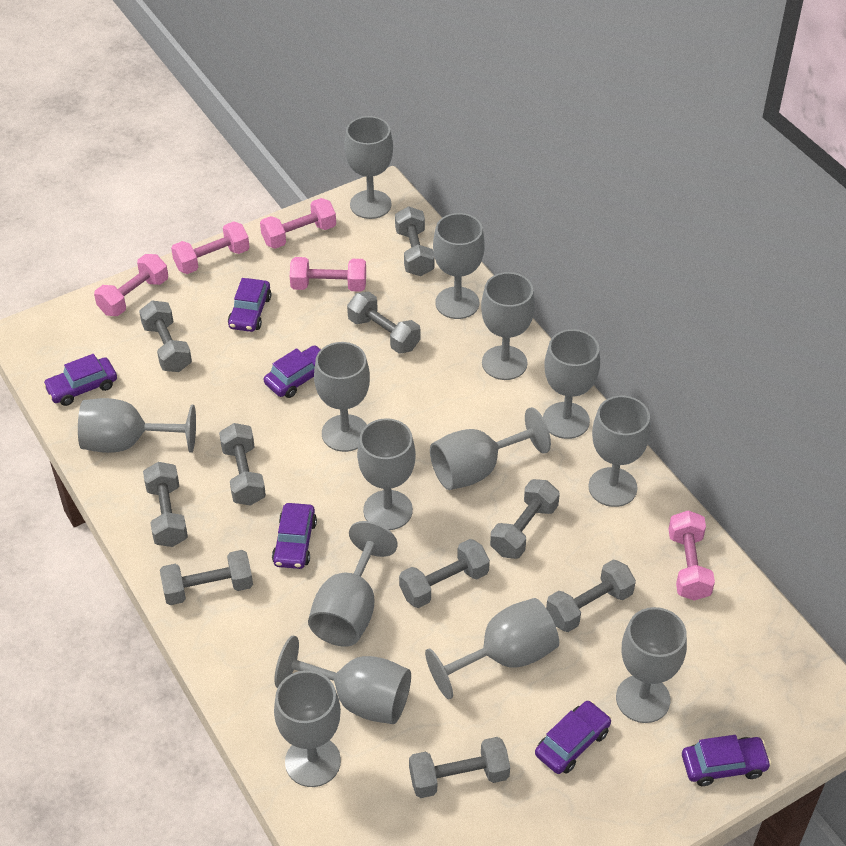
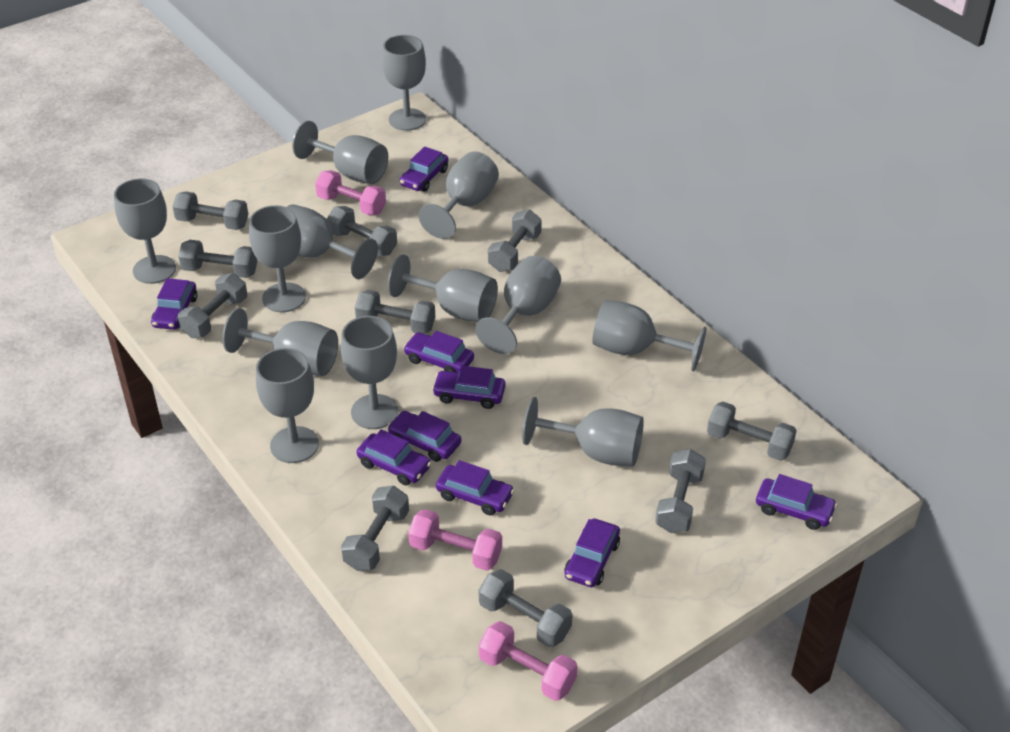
grey goblet: 14 -> 13
pink dumbbell: 5 -> 3
purple car: 6 -> 9

